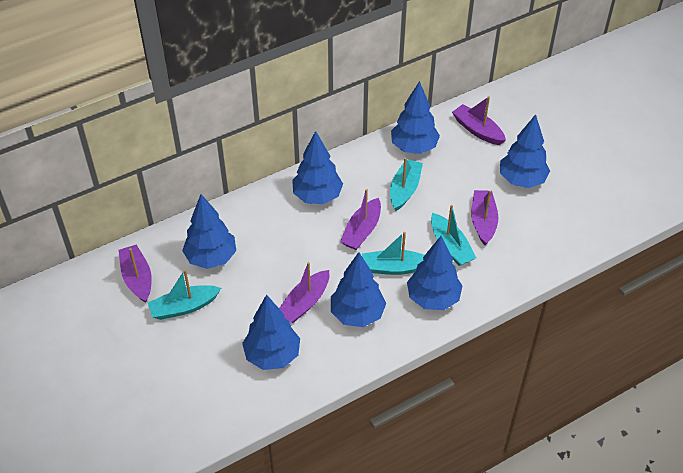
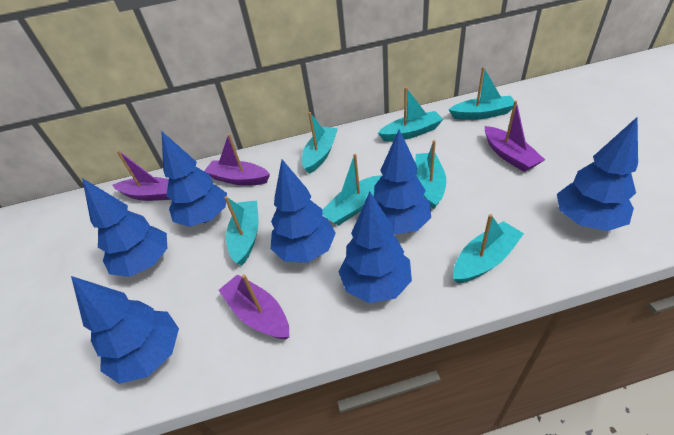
purple boat: 5 -> 4
turquoise boat: 4 -> 7

